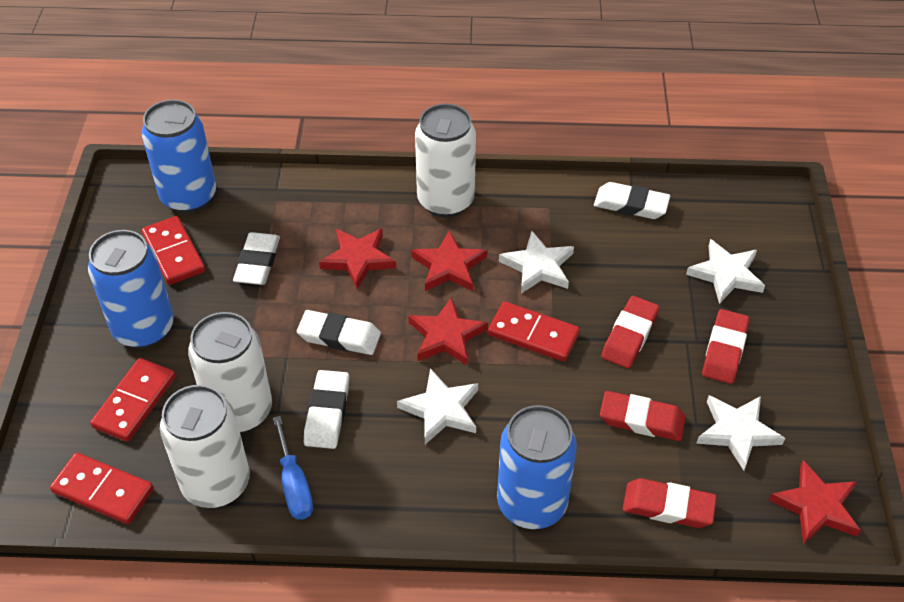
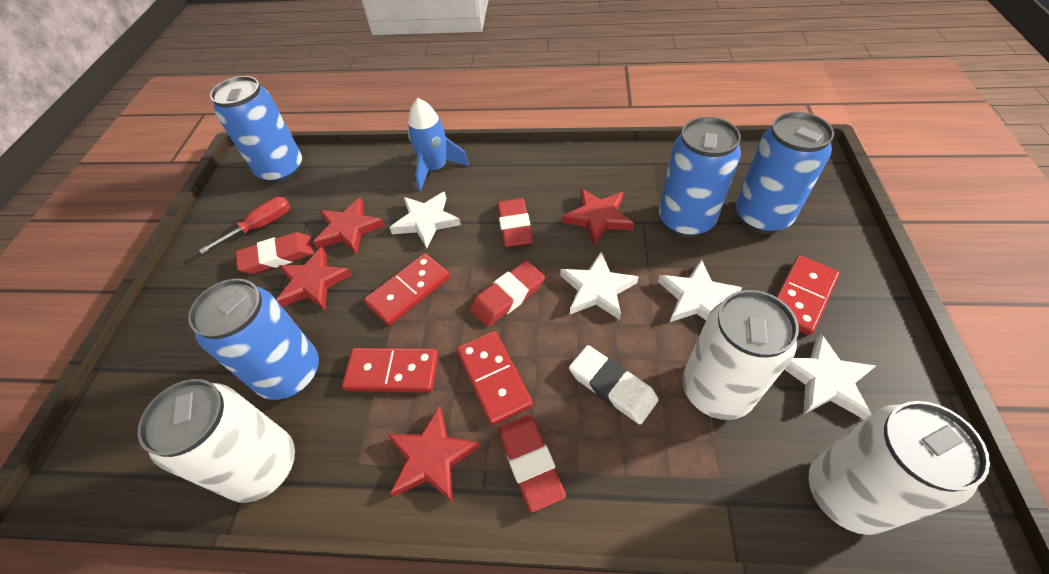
blue can: 3 -> 4
blue rocket: 0 -> 1
blue screwdriver: 1 -> 0
red screwdriver: 0 -> 1
white eraser: 4 -> 1

